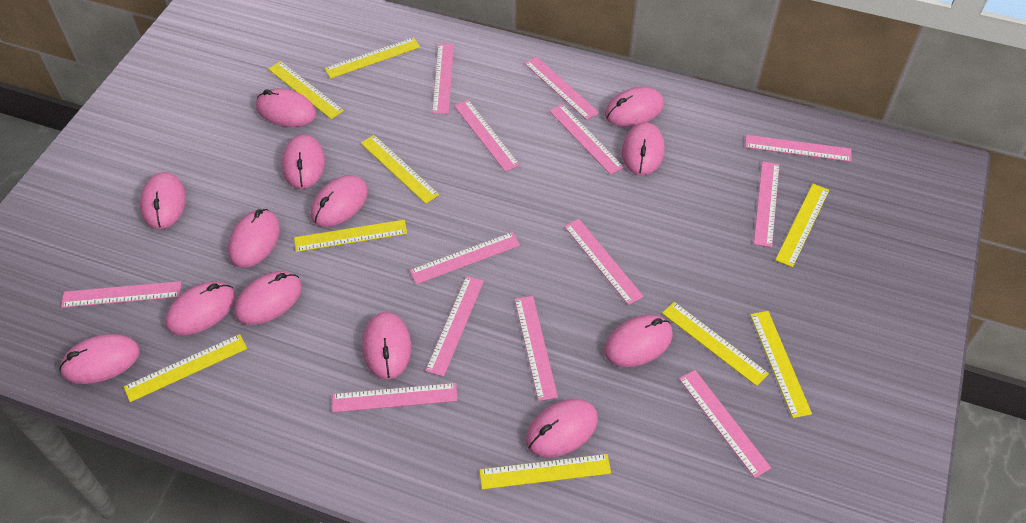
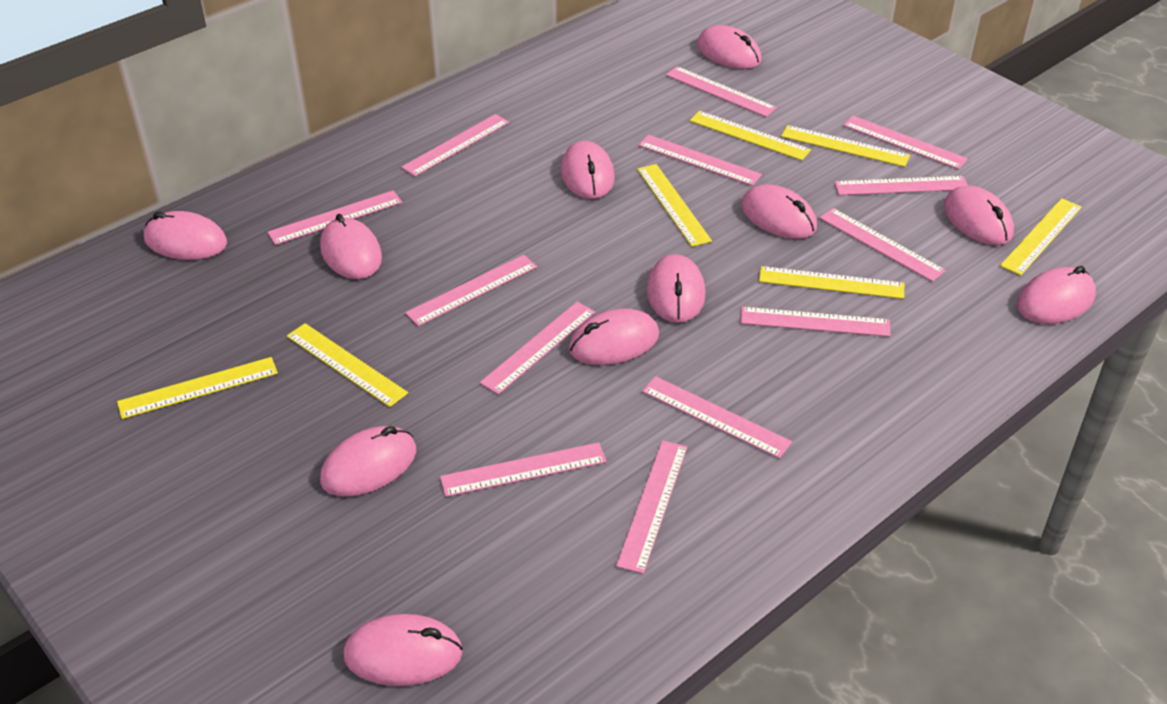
pink mouse: 13 -> 11
yellow ruler: 9 -> 7

